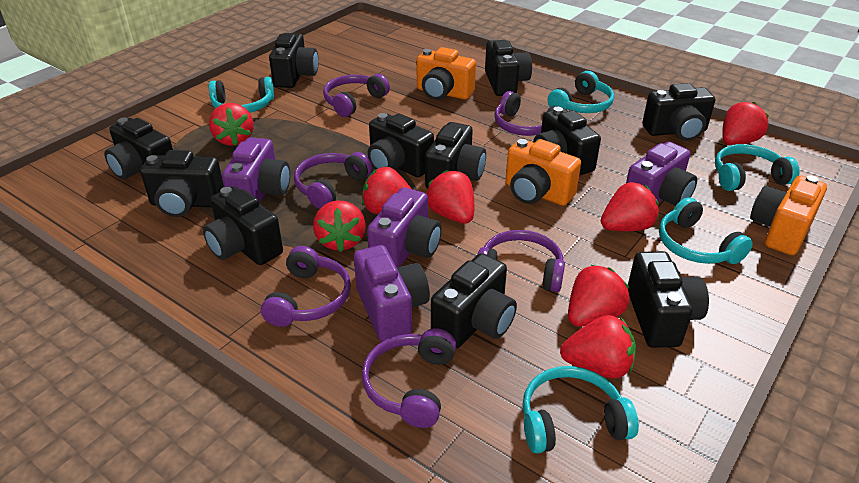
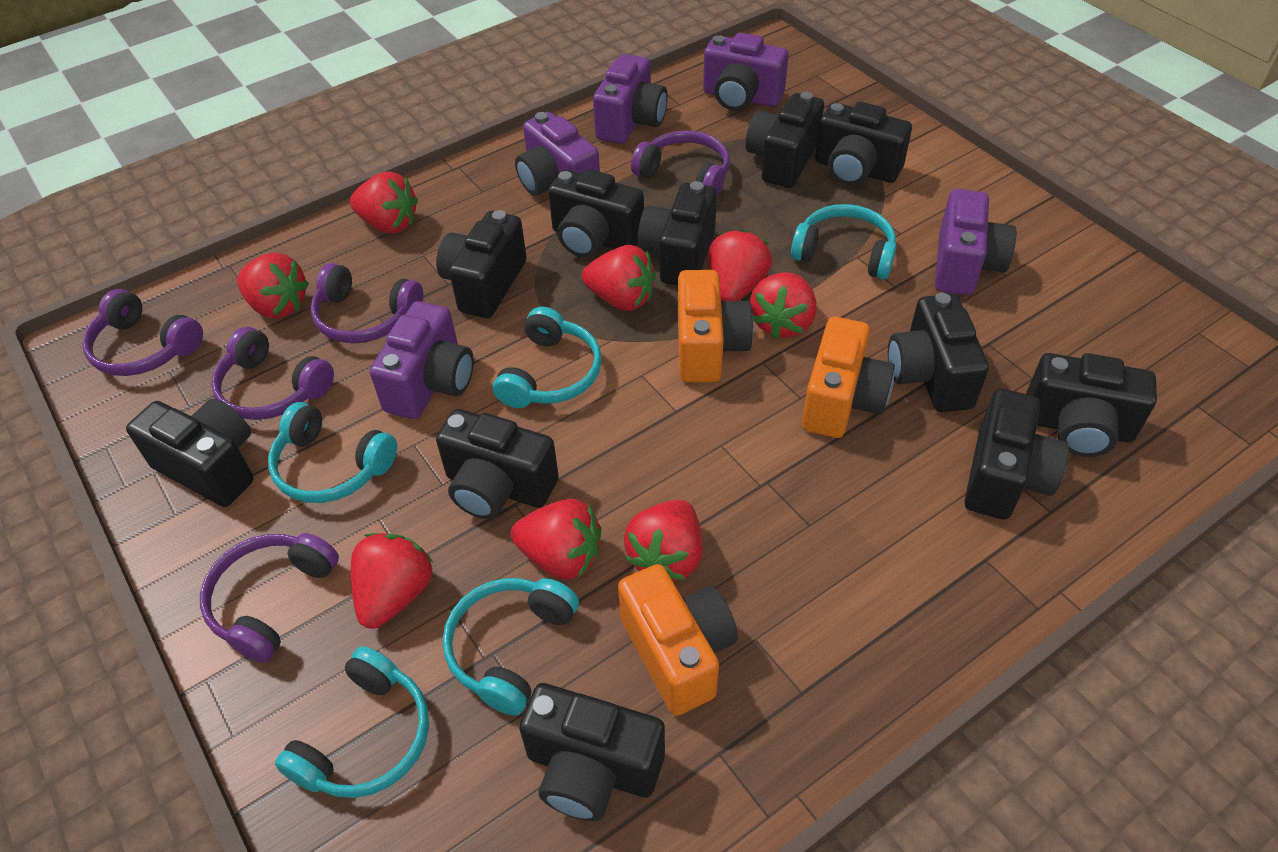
purple camera: 4 -> 5
purple headphones: 6 -> 5

